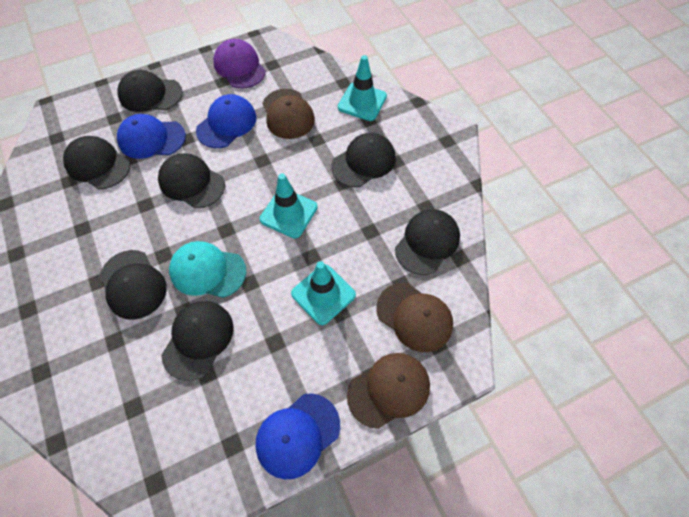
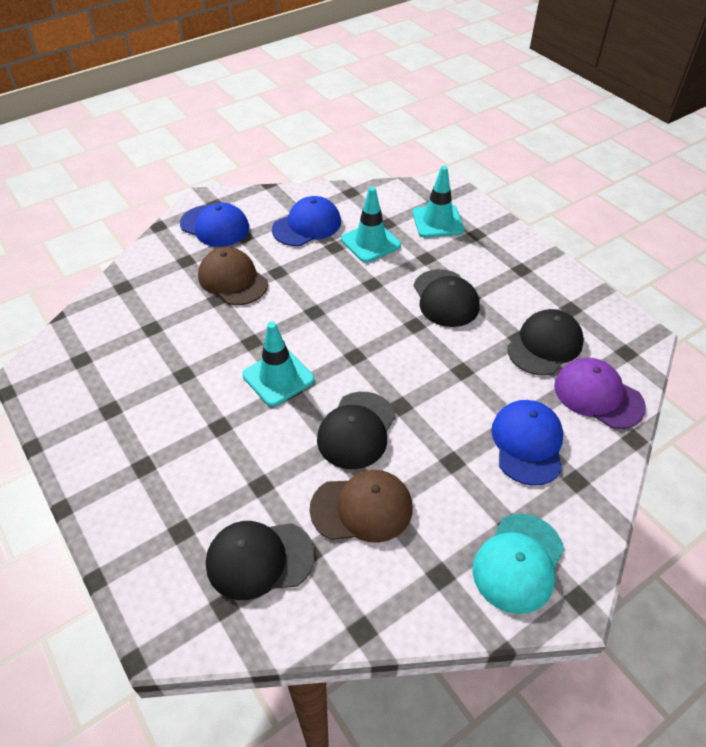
black cap: 7 -> 4
brown cap: 3 -> 2

